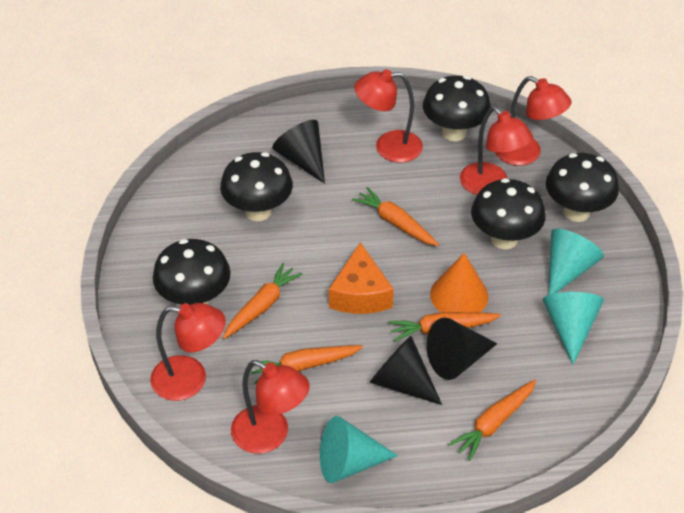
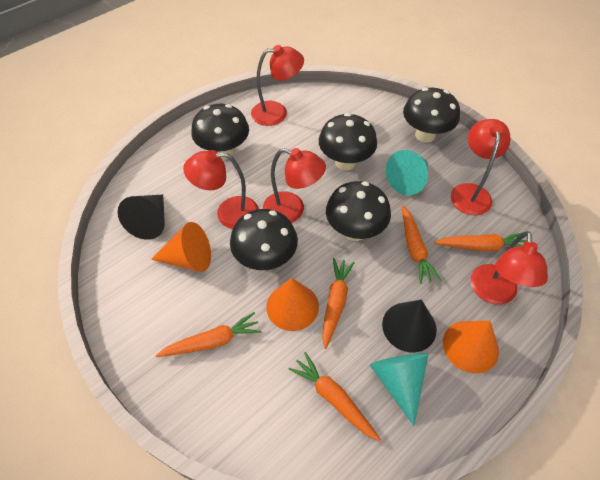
black cone: 3 -> 2
orange cheese: 1 -> 0
orange cone: 1 -> 3
turquoise cone: 3 -> 2

